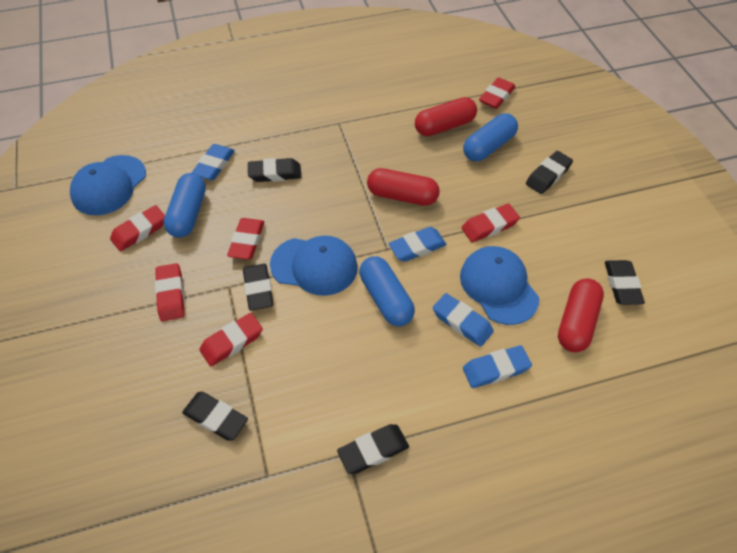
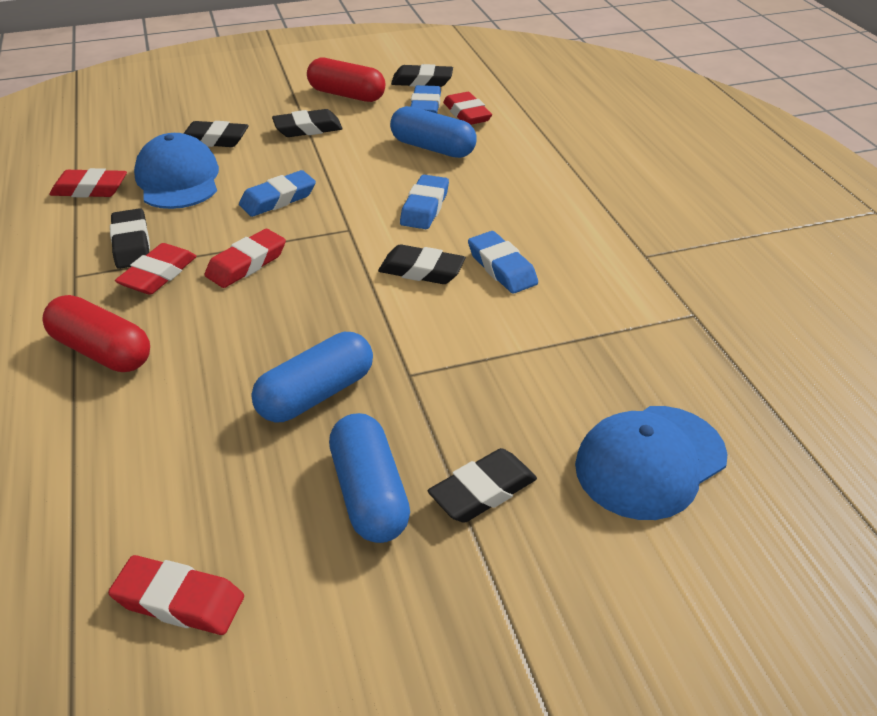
blue cap: 3 -> 2
red capsule: 3 -> 2
red eraser: 6 -> 5

